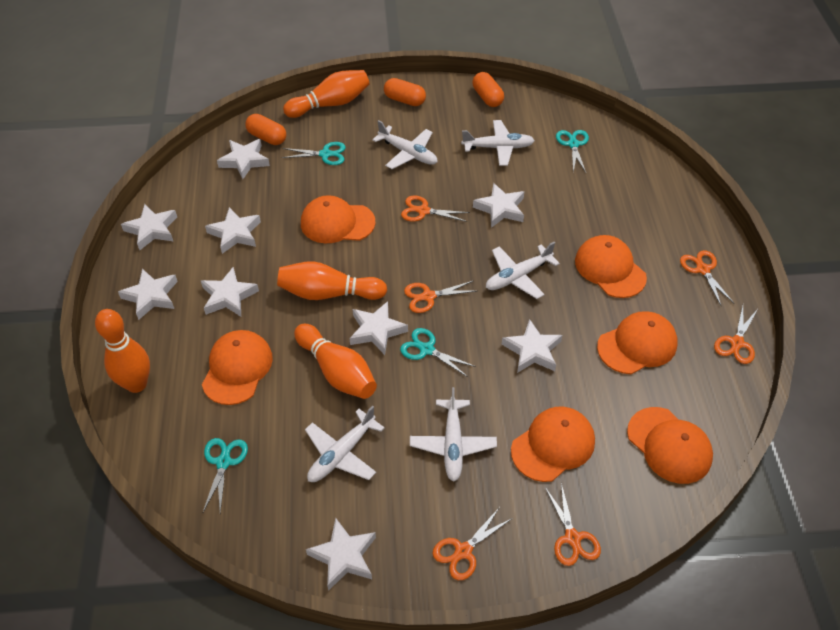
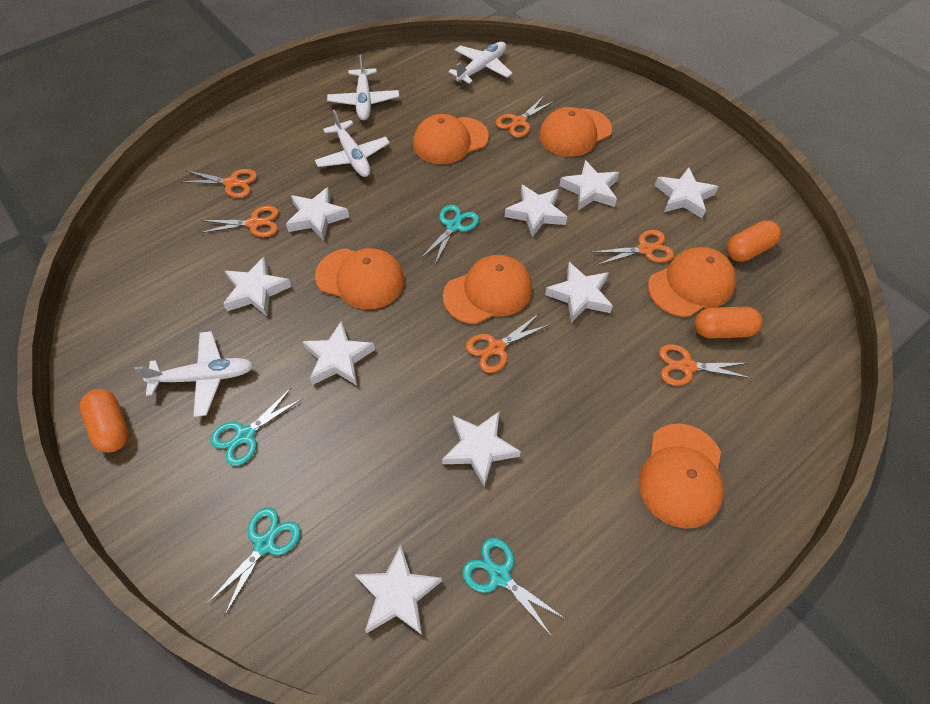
orange bowling pin: 4 -> 0
white plane: 5 -> 4

